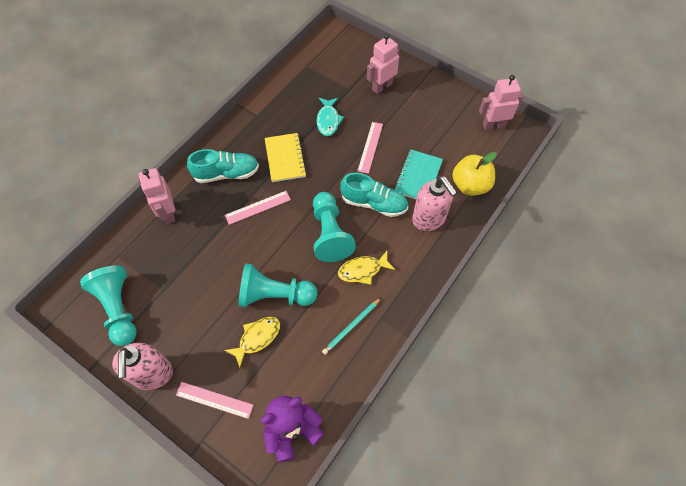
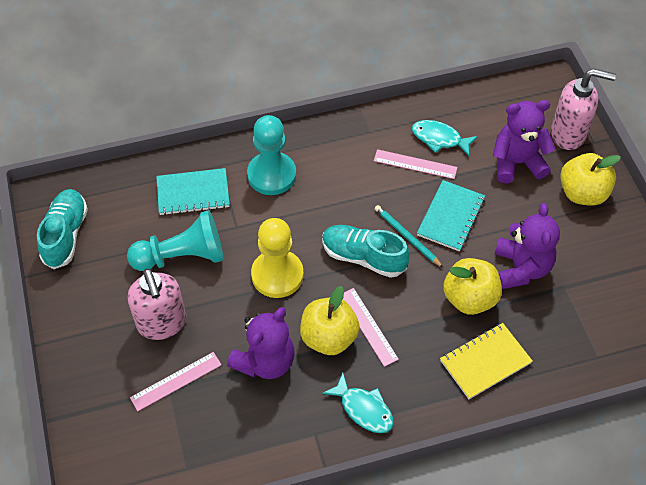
pink robot: 3 -> 0
purple teddy bear: 1 -> 3
turquoise fish: 1 -> 2
turquoise notebook: 1 -> 2
turquoise pawn: 3 -> 2
yellow apple: 1 -> 3
yellow fish: 2 -> 0
yellow pawn: 0 -> 1

